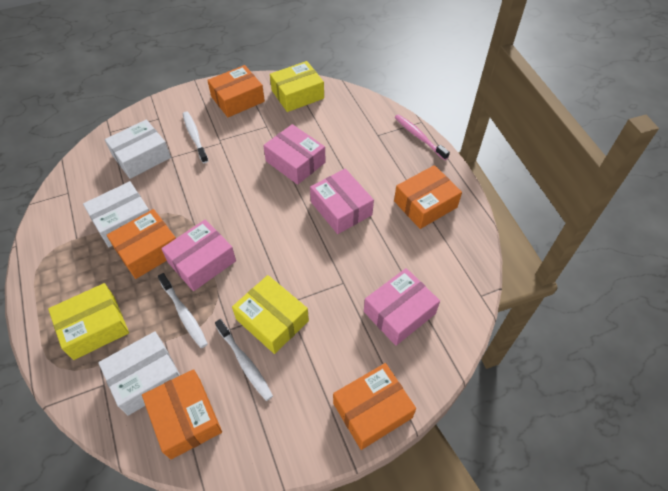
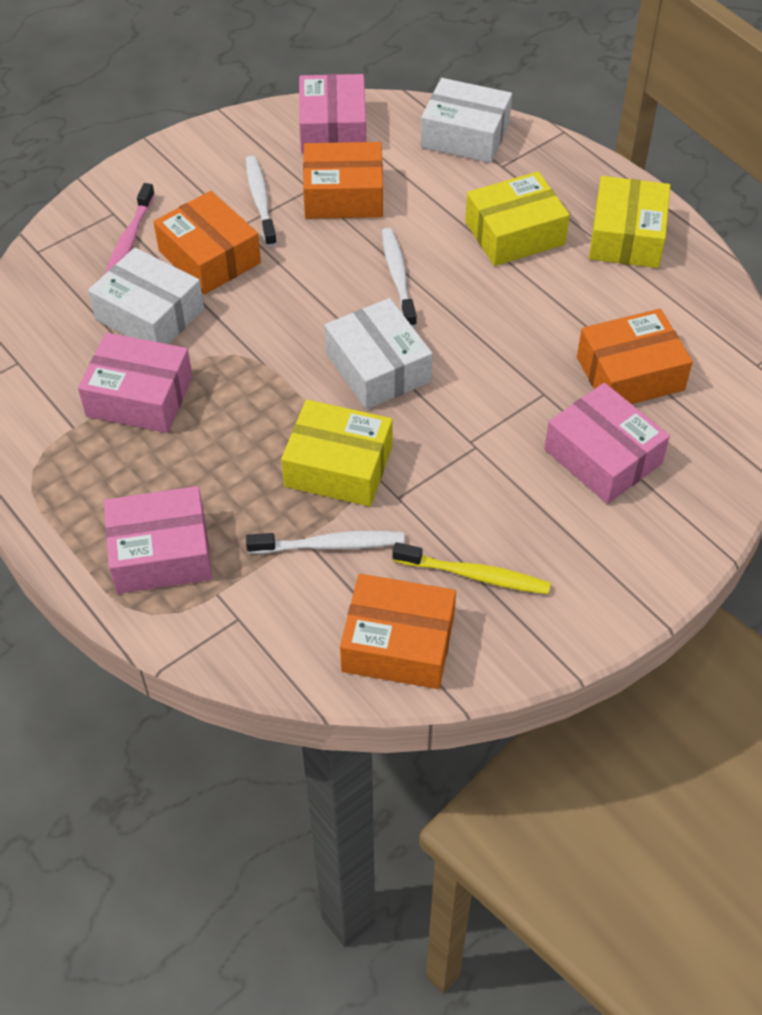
orange box: 5 -> 4
yellow toothbrush: 0 -> 1

